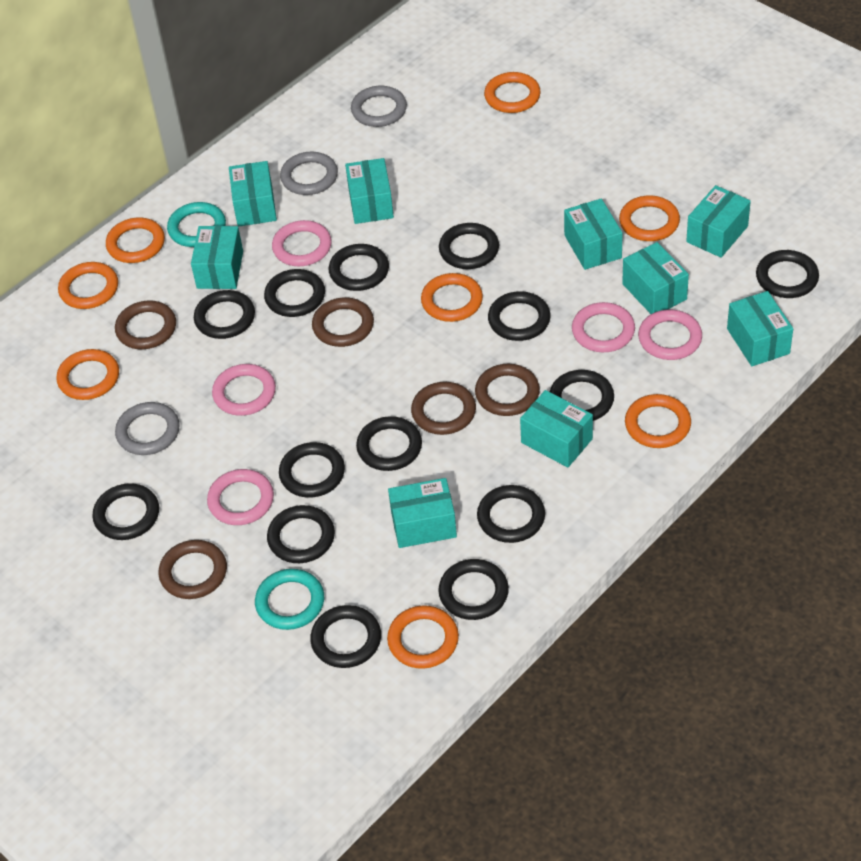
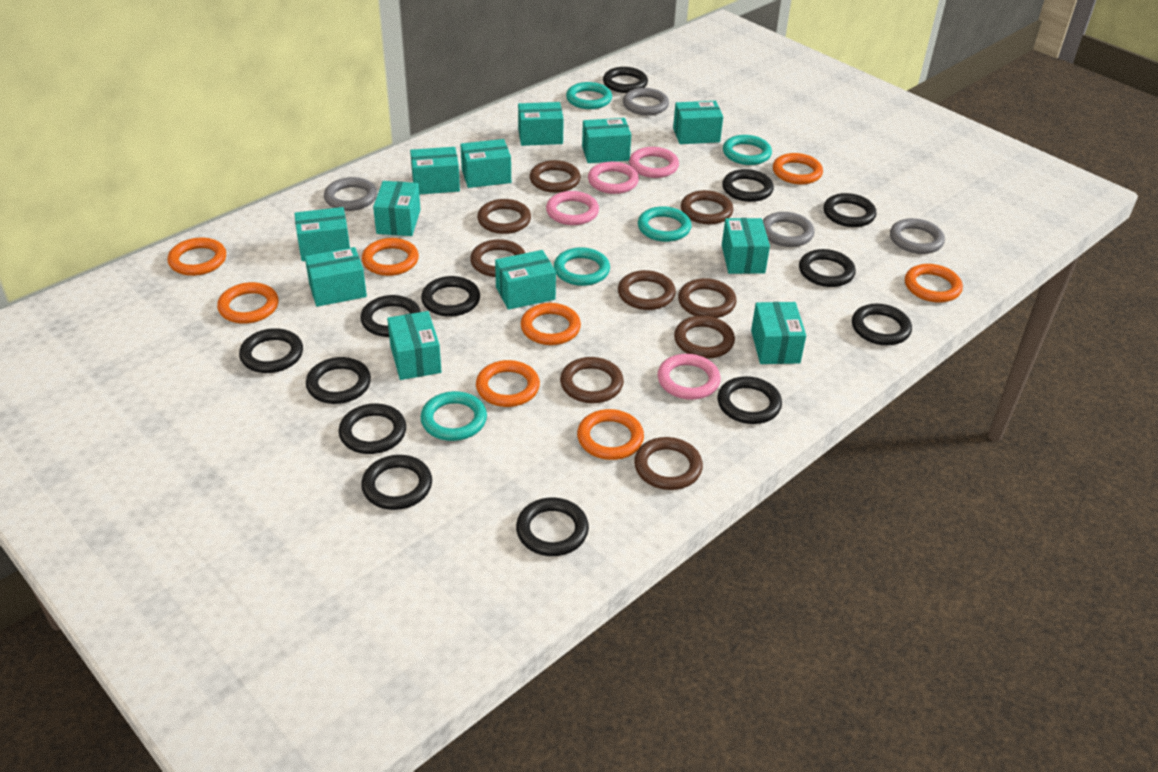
black ring: 14 -> 13
brown ring: 5 -> 9
grey ring: 3 -> 4
pink ring: 5 -> 4
turquoise box: 9 -> 12
turquoise ring: 2 -> 5

